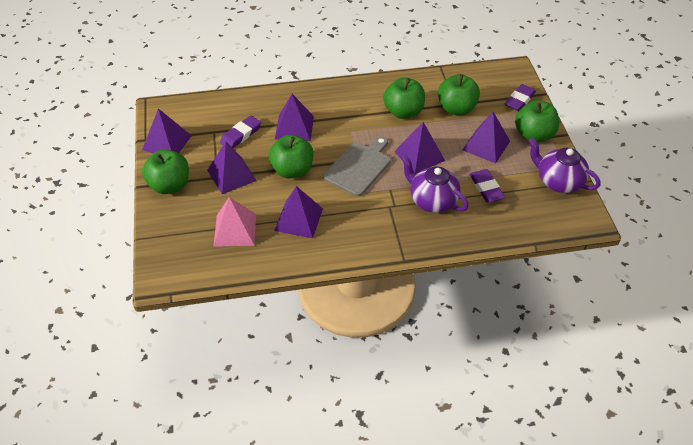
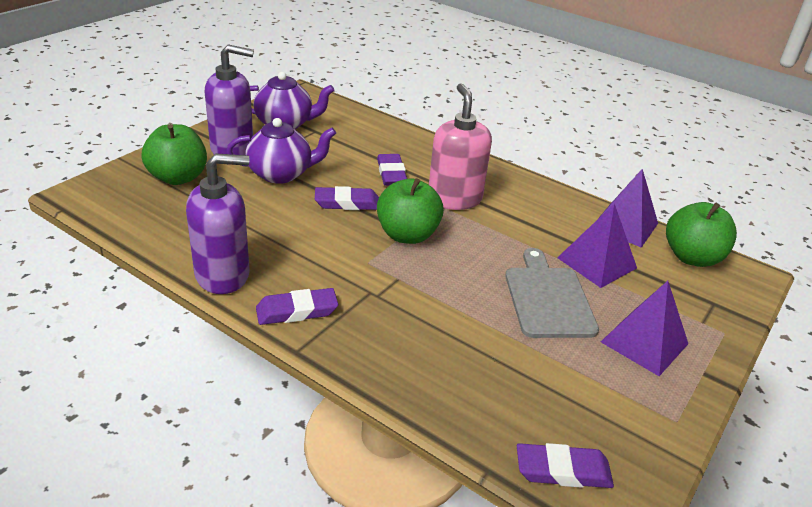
green apple: 5 -> 3
pink pyramid: 1 -> 0
pink soap dispenser: 0 -> 1
purple eraser: 3 -> 4
purple pyramid: 6 -> 3
purple soap dispenser: 0 -> 2

